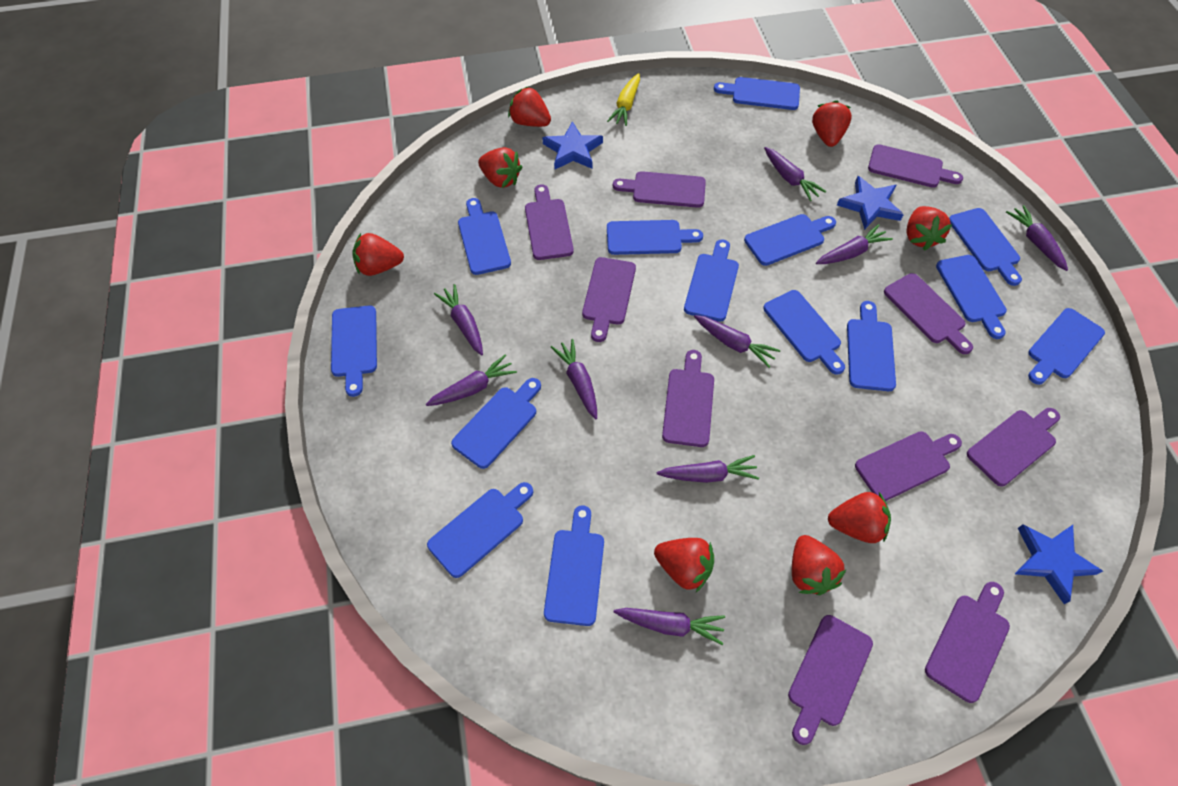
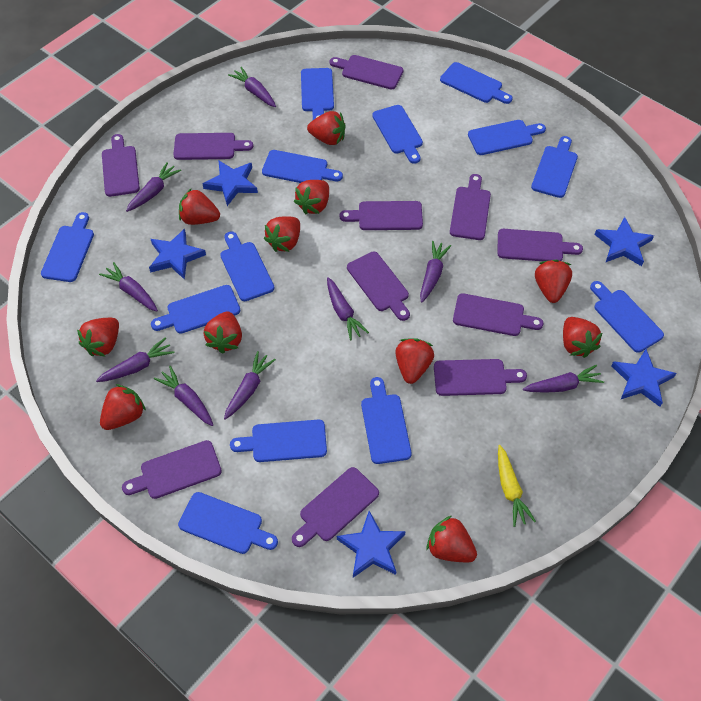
blue cutting board: 14 -> 13
blue star: 3 -> 5
purple cutting board: 10 -> 11
red strawberry: 8 -> 11

